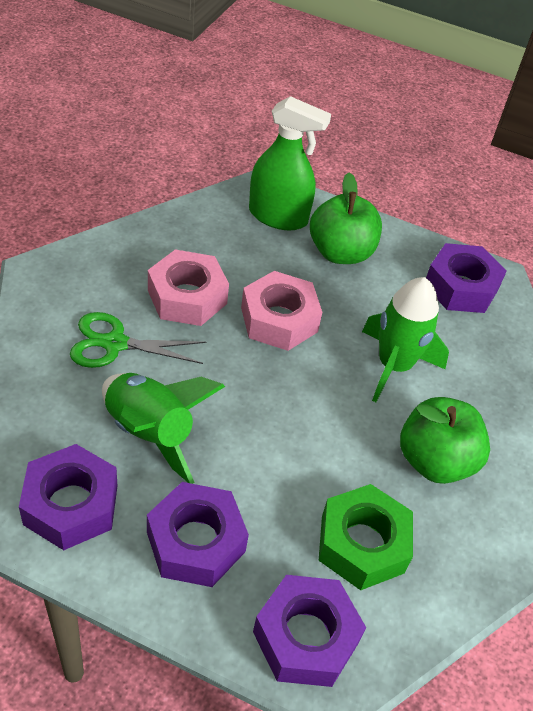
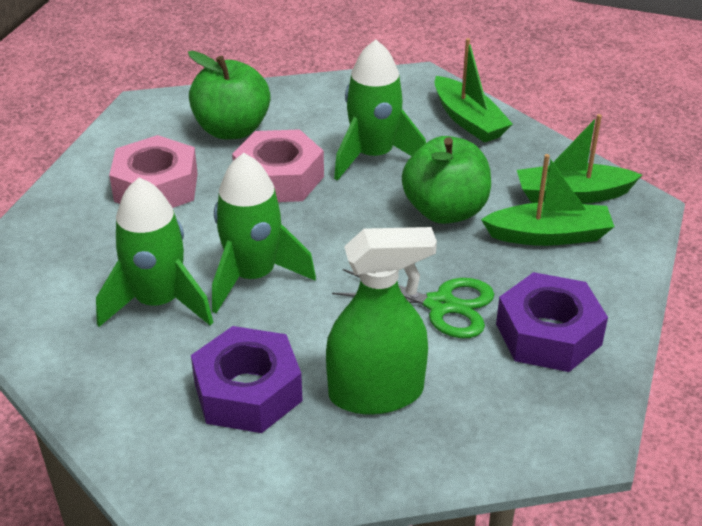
green boat: 0 -> 3
green nut: 1 -> 0
green rocket: 2 -> 3
purple nut: 4 -> 2

